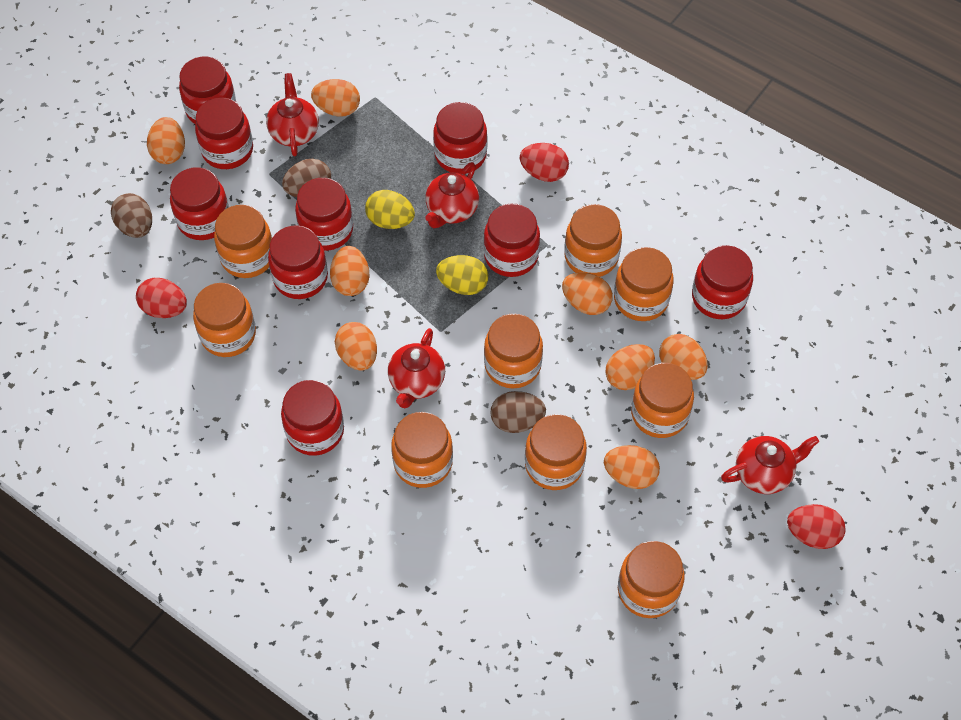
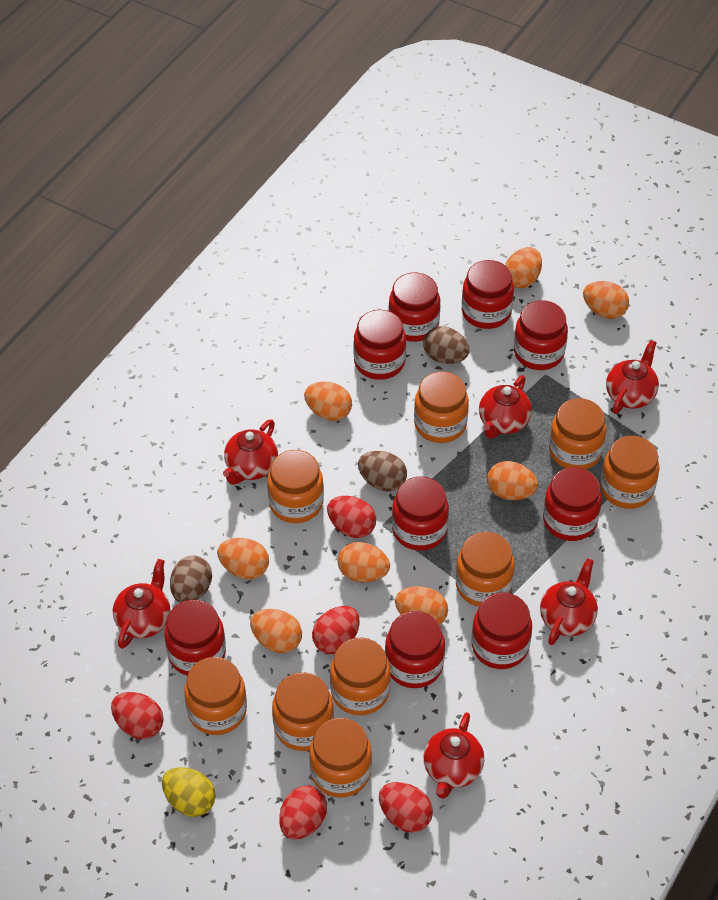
red egg: 3 -> 5
red teapot: 4 -> 6
yellow egg: 2 -> 1

